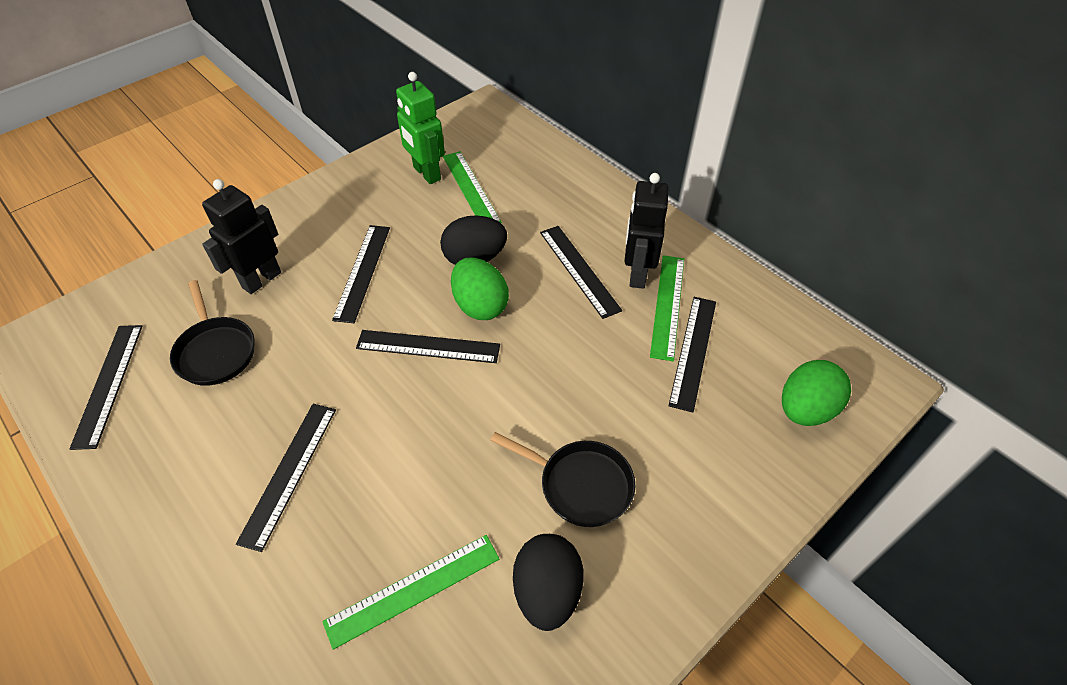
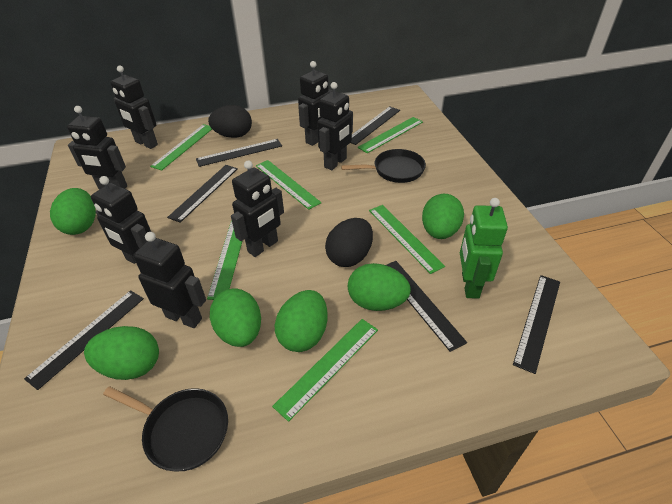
black robot: 2 -> 7
green egg: 2 -> 6
green ruler: 3 -> 6

